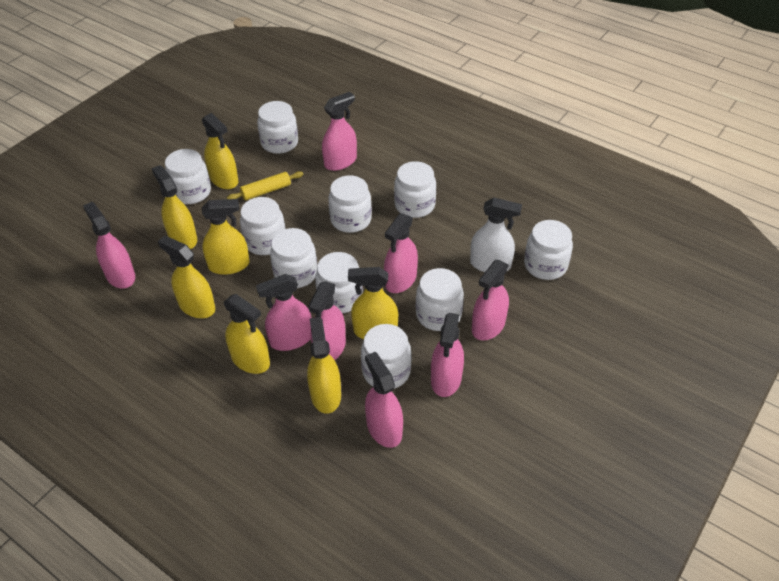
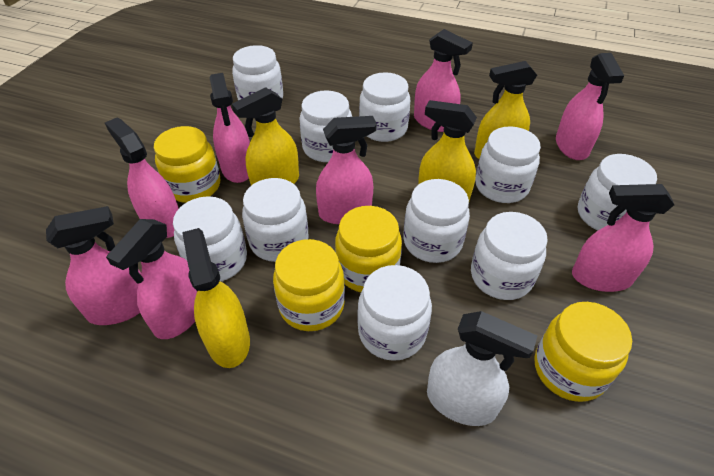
yellow jar: 0 -> 4
yellow rolling pin: 1 -> 0
yellow spray bottle: 7 -> 4

